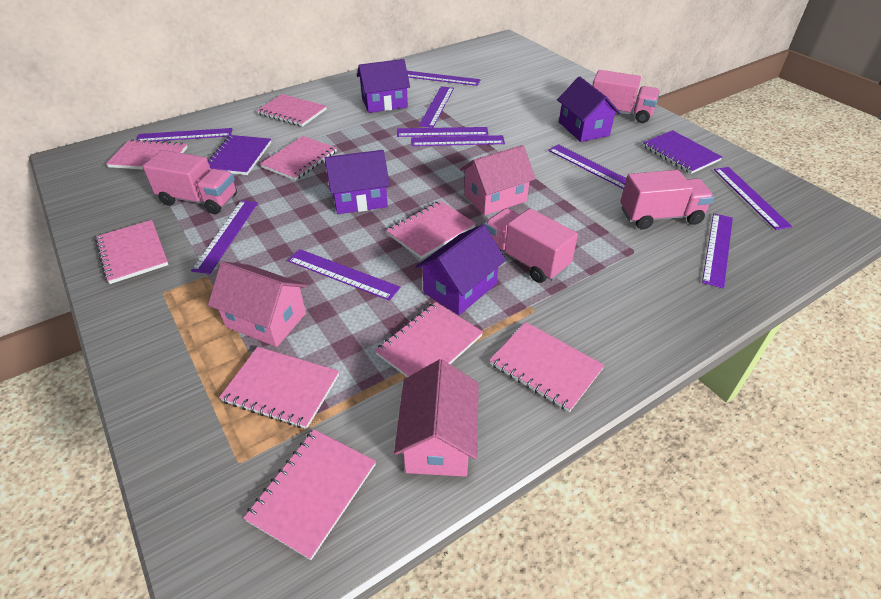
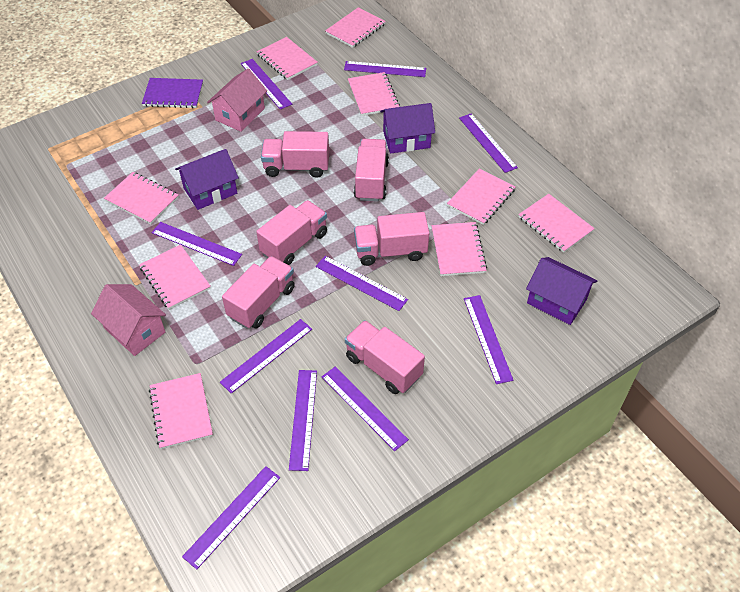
pink house: 3 -> 2
pink truck: 4 -> 6
purple house: 4 -> 3
purple notebook: 2 -> 1

